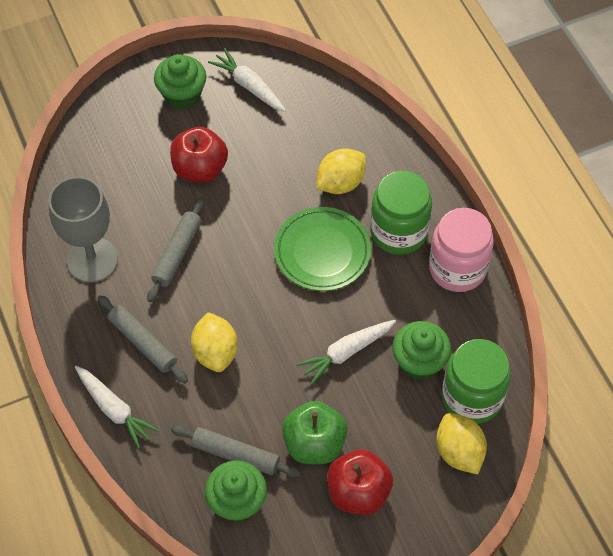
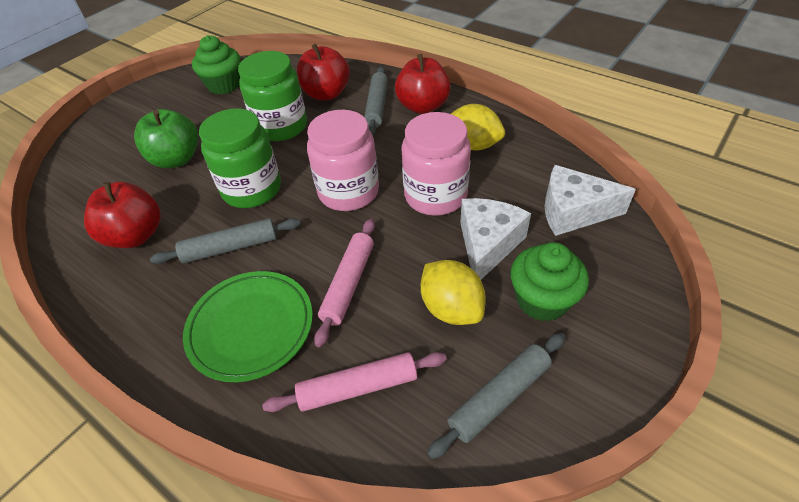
green cupcake: 3 -> 2
grey goblet: 1 -> 0
pink jar: 1 -> 2
pink rolling pin: 0 -> 2
red apple: 2 -> 3
white carrot: 3 -> 0
white cheese: 0 -> 2
yellow lemon: 3 -> 2

